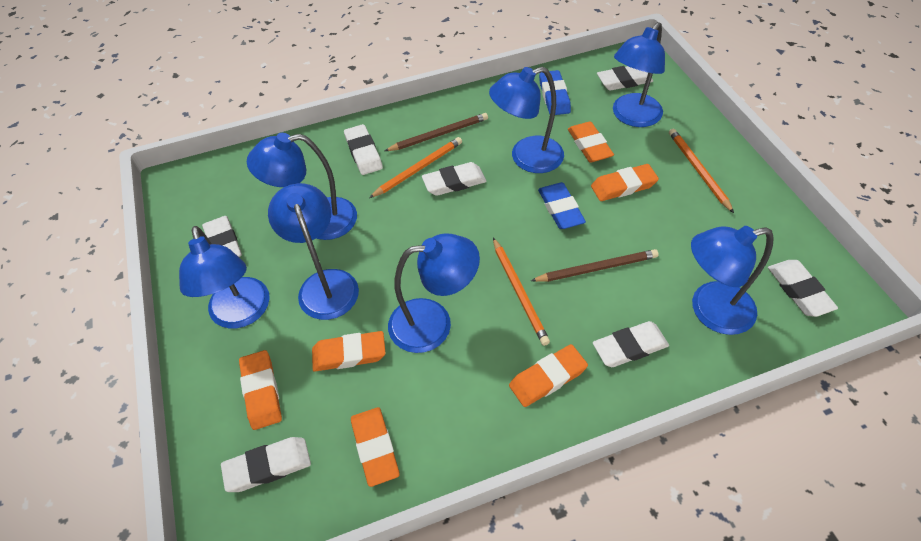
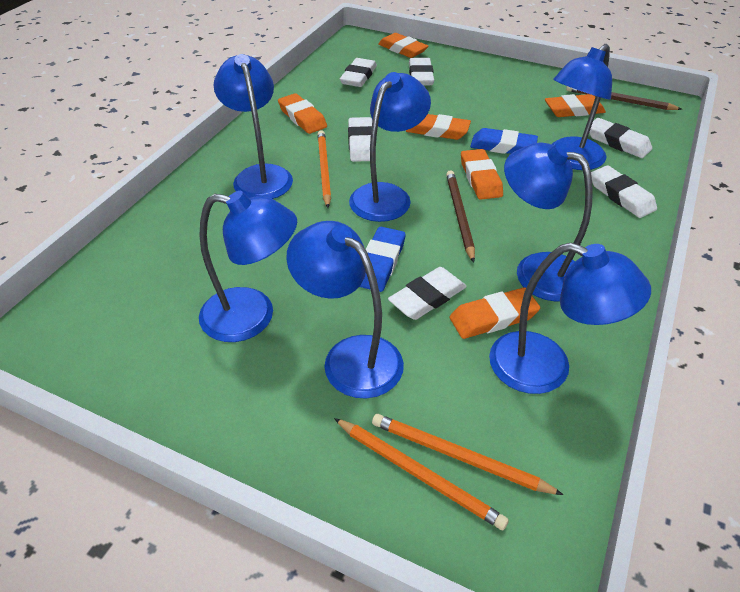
white eraser: 7 -> 6

